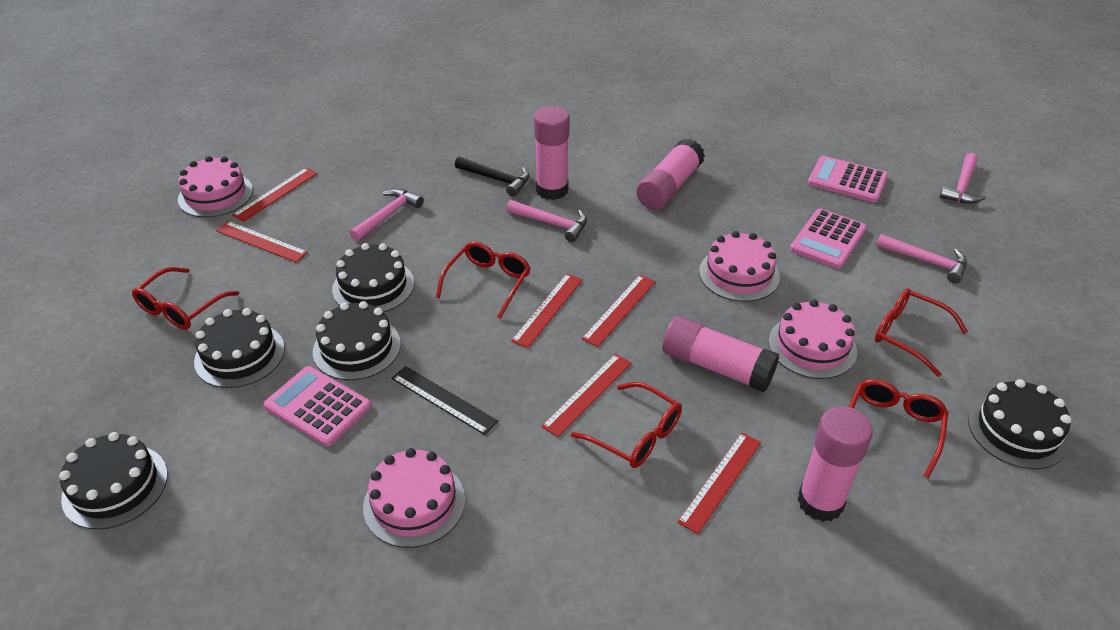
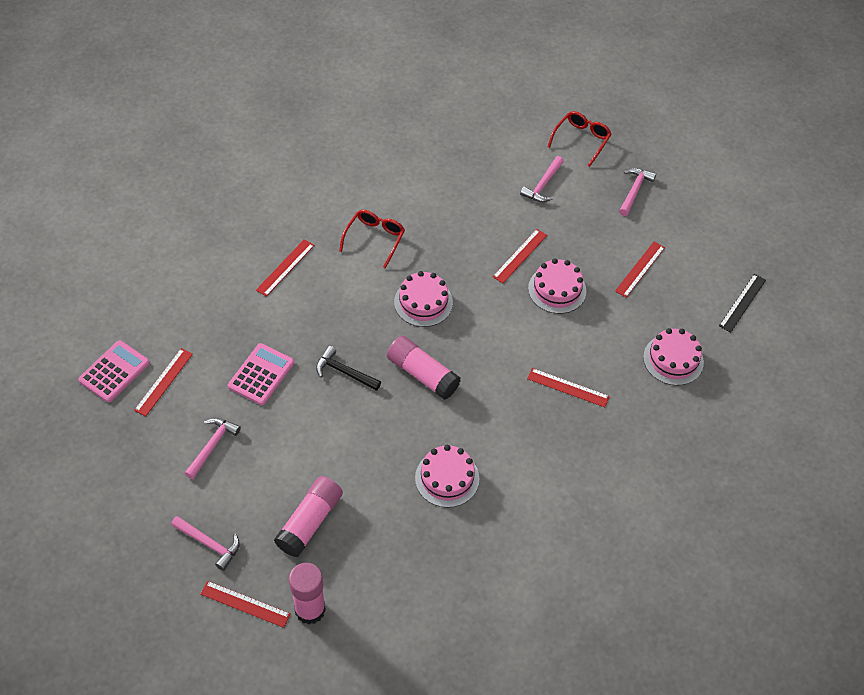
black cake: 5 -> 0
pink calculator: 3 -> 2
pink glue stick: 4 -> 3
red glasses: 5 -> 2

